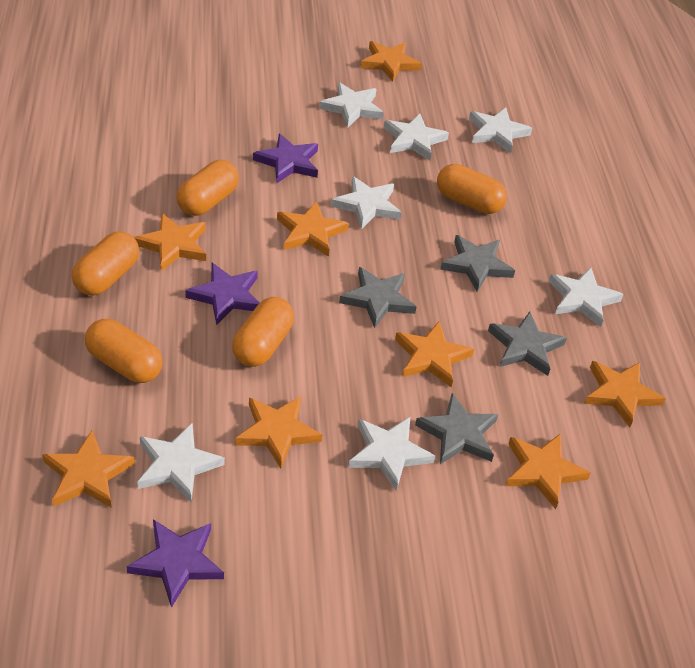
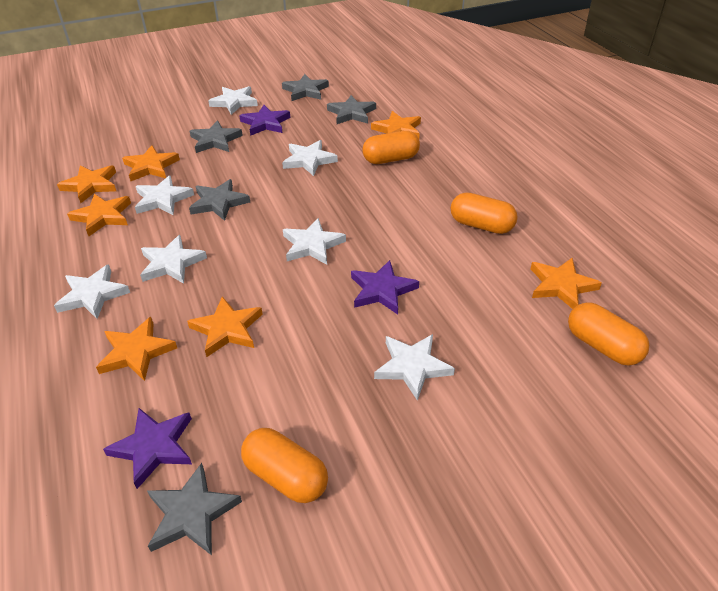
grey star: 4 -> 5
orange capsule: 5 -> 4
orange star: 8 -> 7

